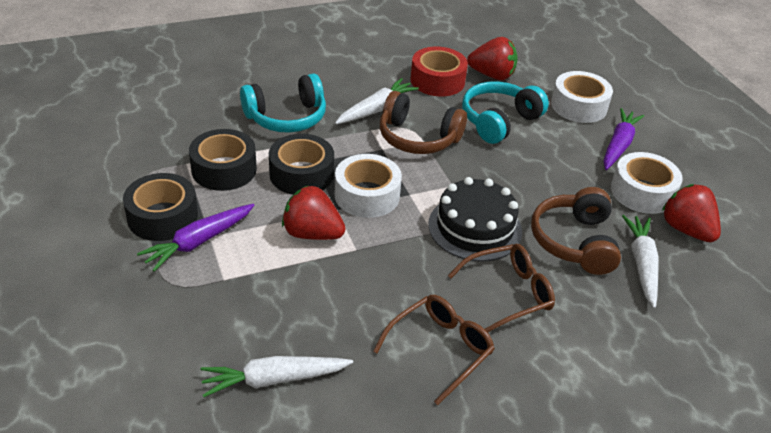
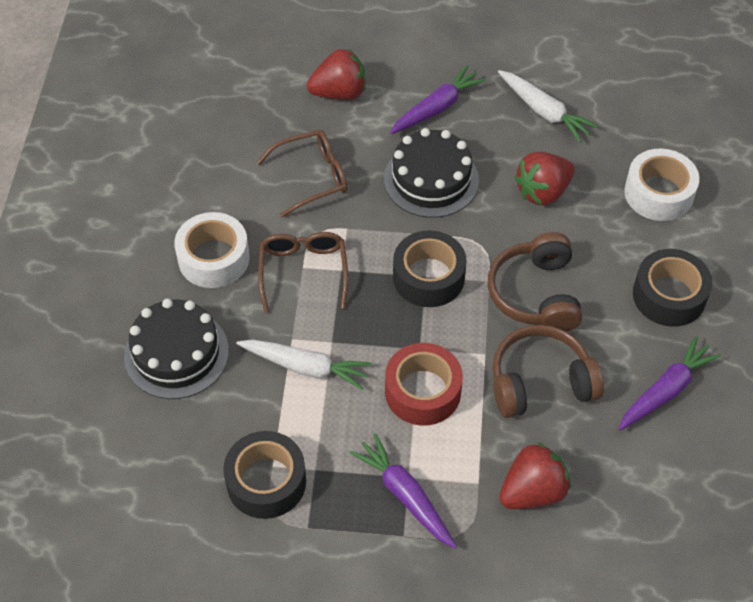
black cake: 1 -> 2
purple carrot: 2 -> 3
turquoise headphones: 2 -> 0
white carrot: 3 -> 2
white tape: 3 -> 2

